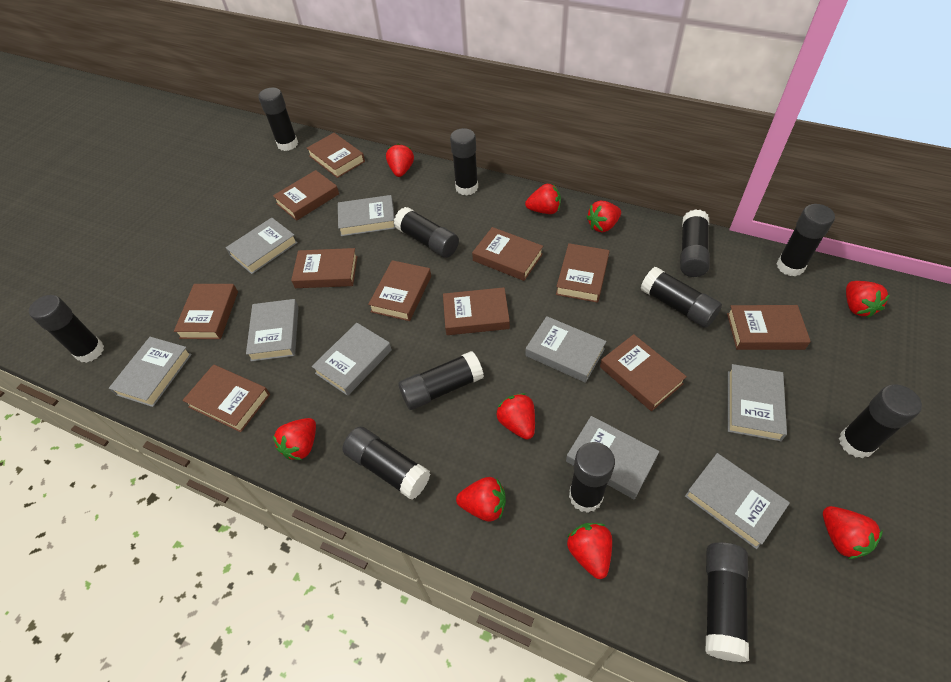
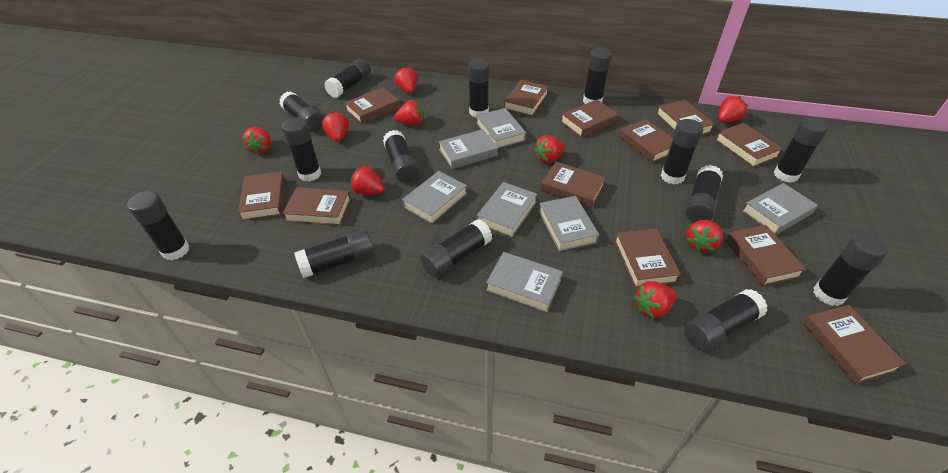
black glue stick: 12 -> 14
brown book: 11 -> 12
grey book: 9 -> 7

